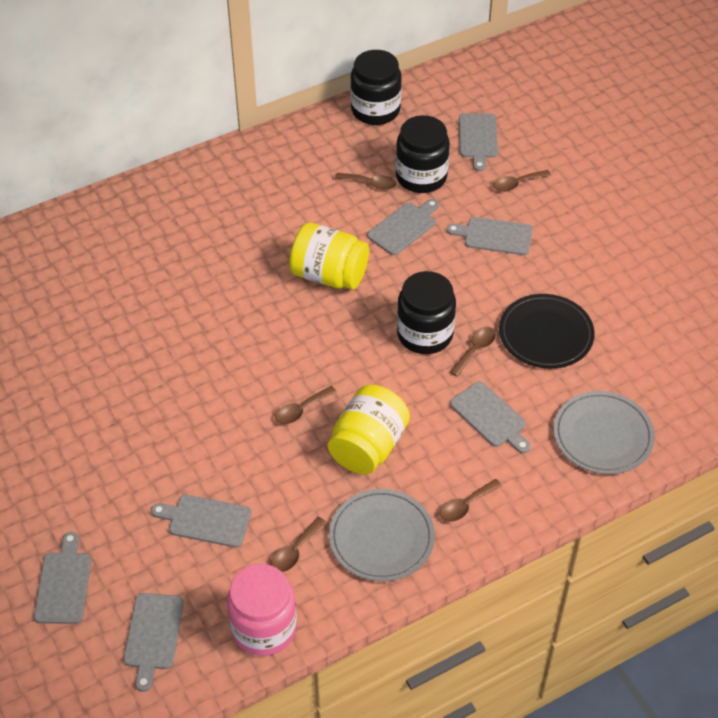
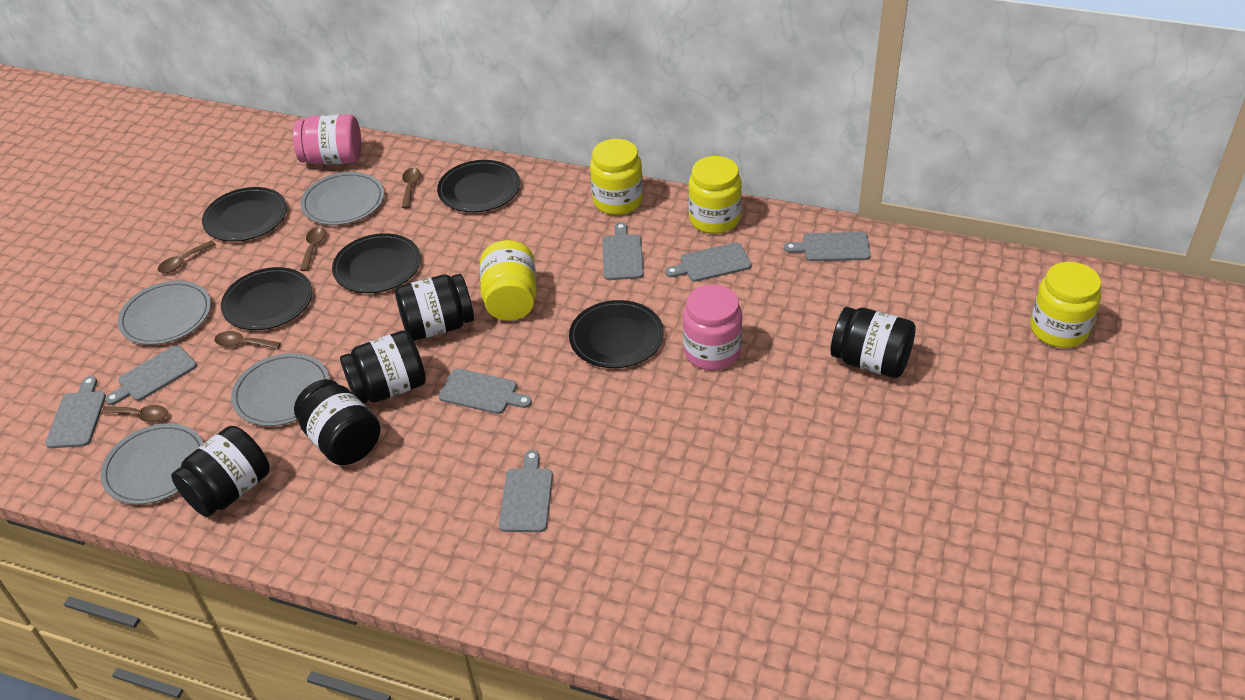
black jar: 3 -> 5
black plate: 1 -> 5
brown spoon: 6 -> 5
grey plate: 2 -> 4
pink jar: 1 -> 2
yellow jar: 2 -> 4

